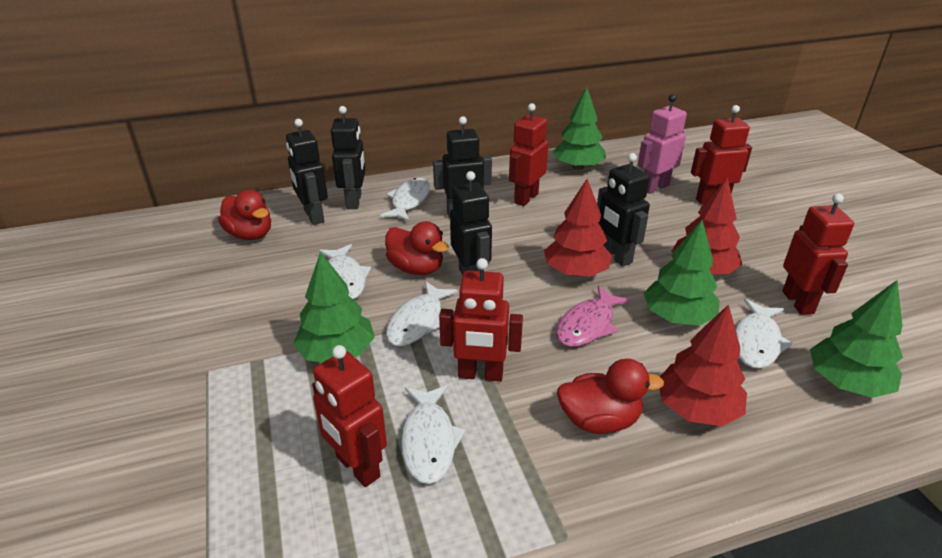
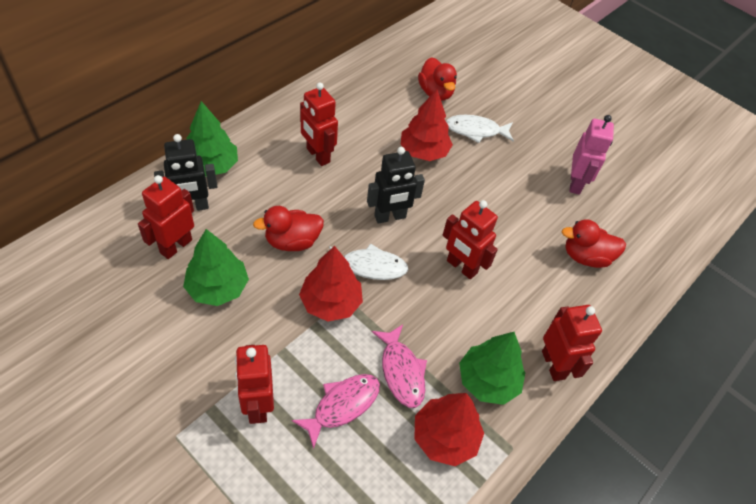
black robot: 5 -> 2
green tree: 4 -> 3
pink fish: 1 -> 2
white fish: 5 -> 2

